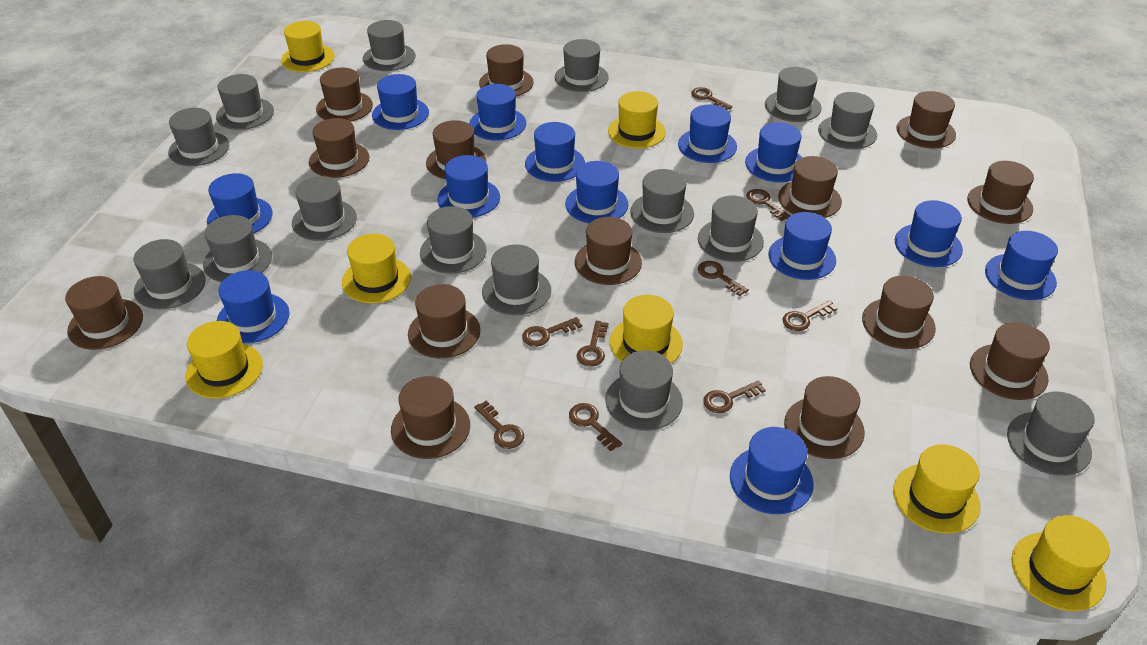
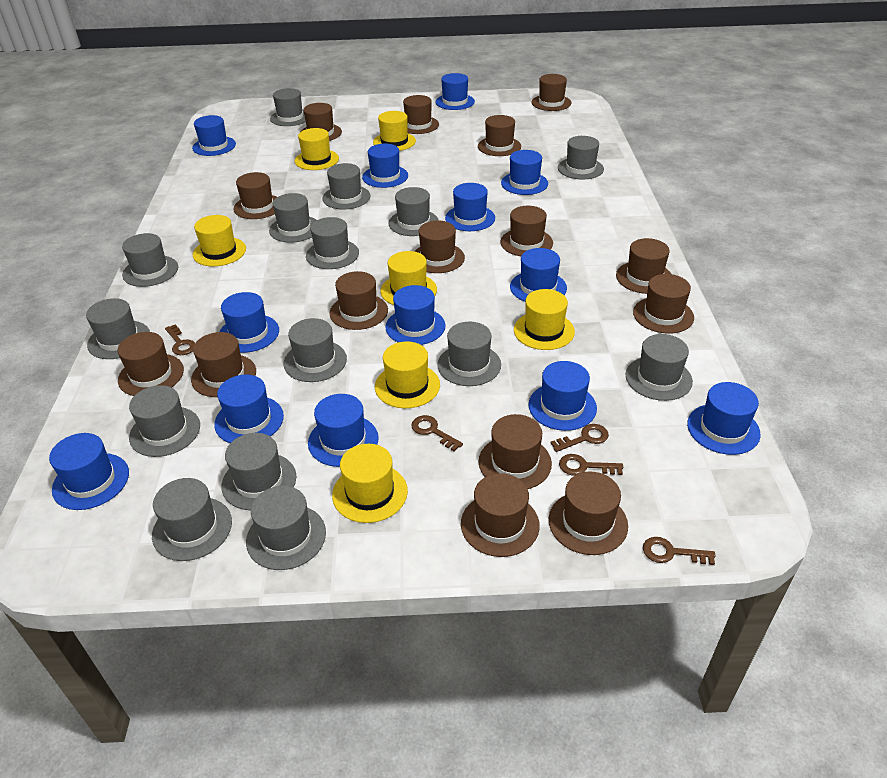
brown hat: 14 -> 15
brown key: 9 -> 5

